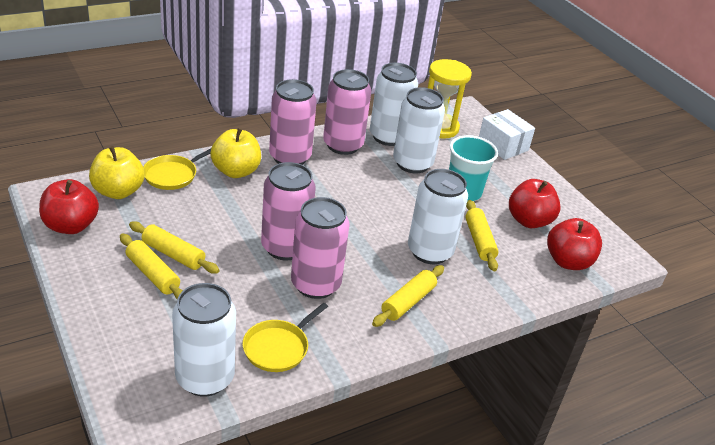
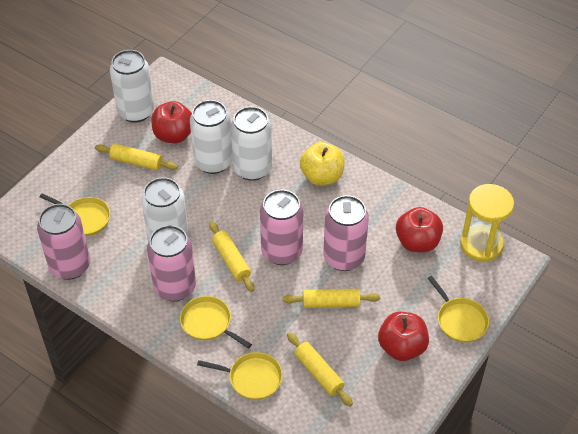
turquoise cup: 1 -> 0
white box: 1 -> 0
yellow apple: 2 -> 1
yellow pan: 2 -> 4

